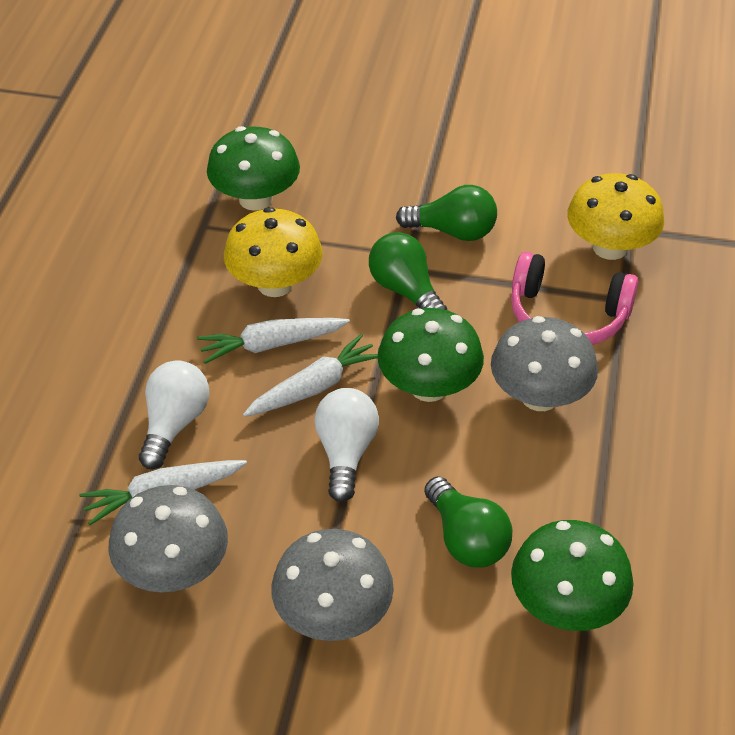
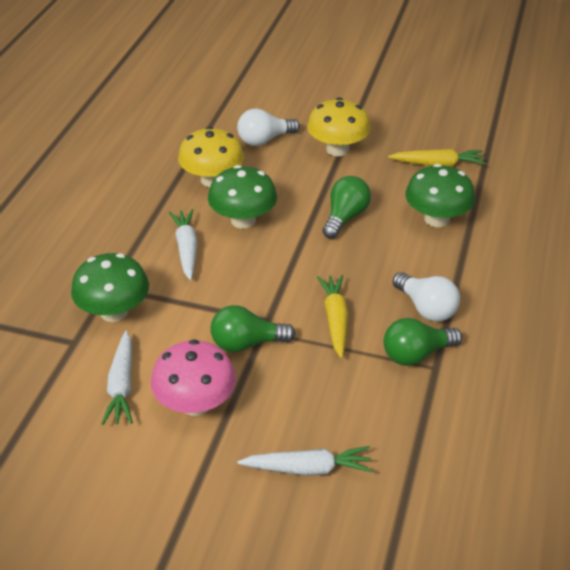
grey mushroom: 3 -> 0
pink headphones: 1 -> 0
pink mushroom: 0 -> 1
yellow carrot: 0 -> 2

